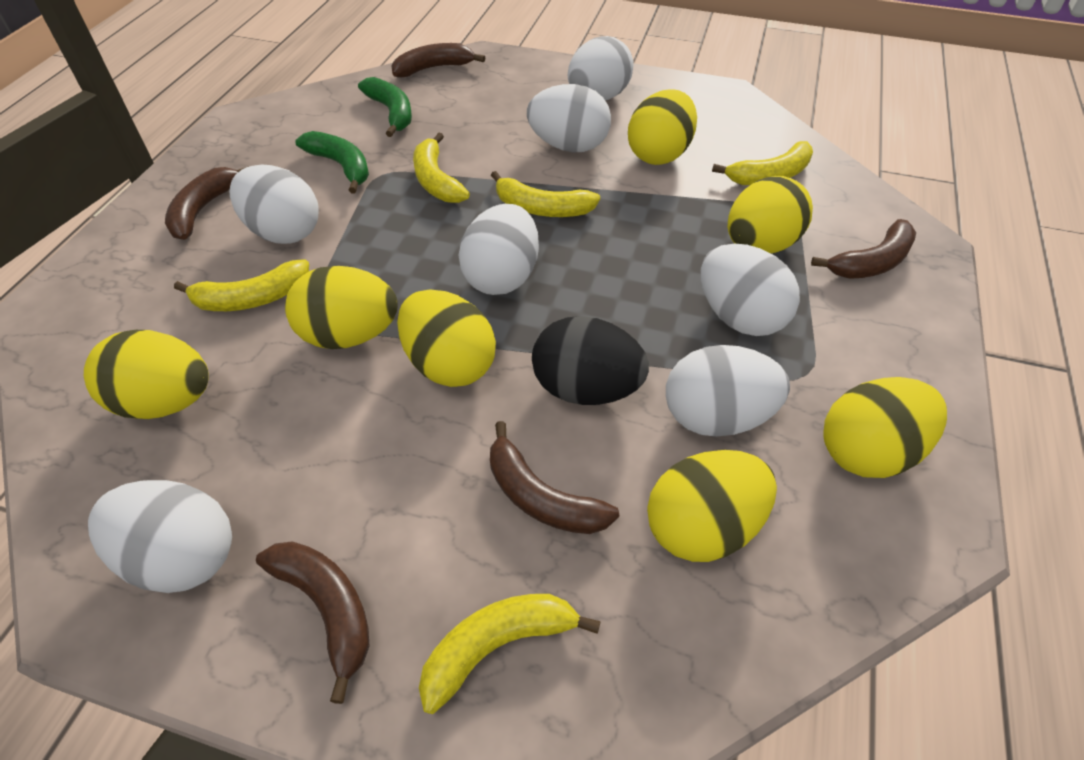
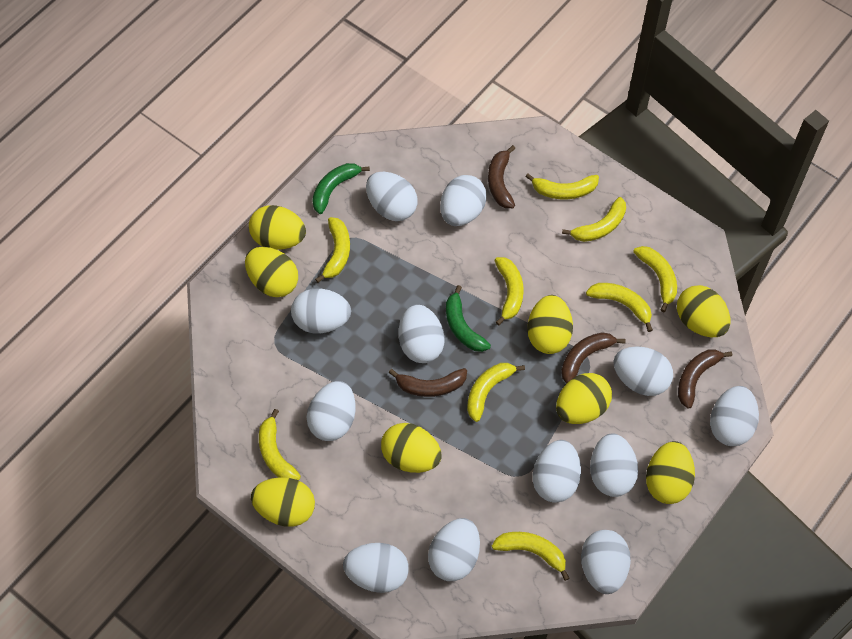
black egg: 1 -> 0
brown banana: 5 -> 4
white egg: 7 -> 12
yellow banana: 5 -> 9
yellow egg: 7 -> 8

